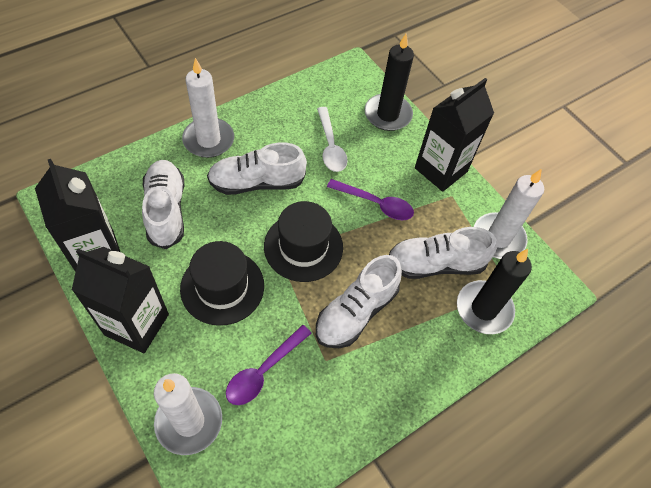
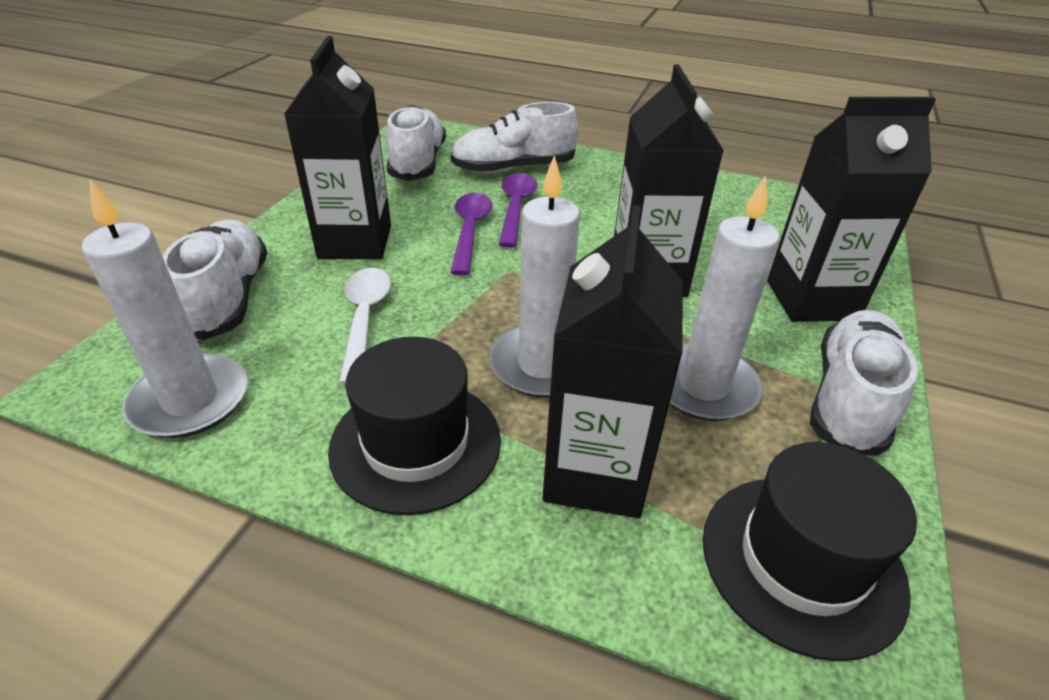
black candle: 2 -> 0
black carton: 3 -> 4

